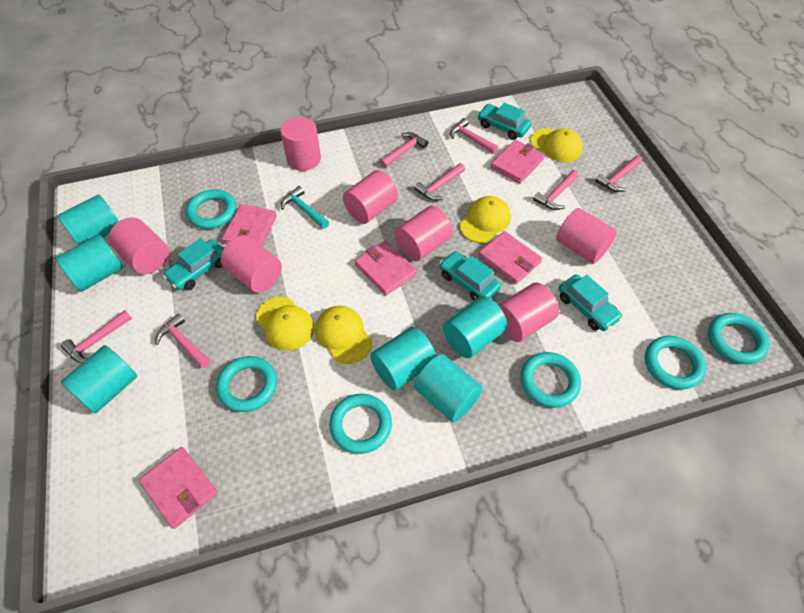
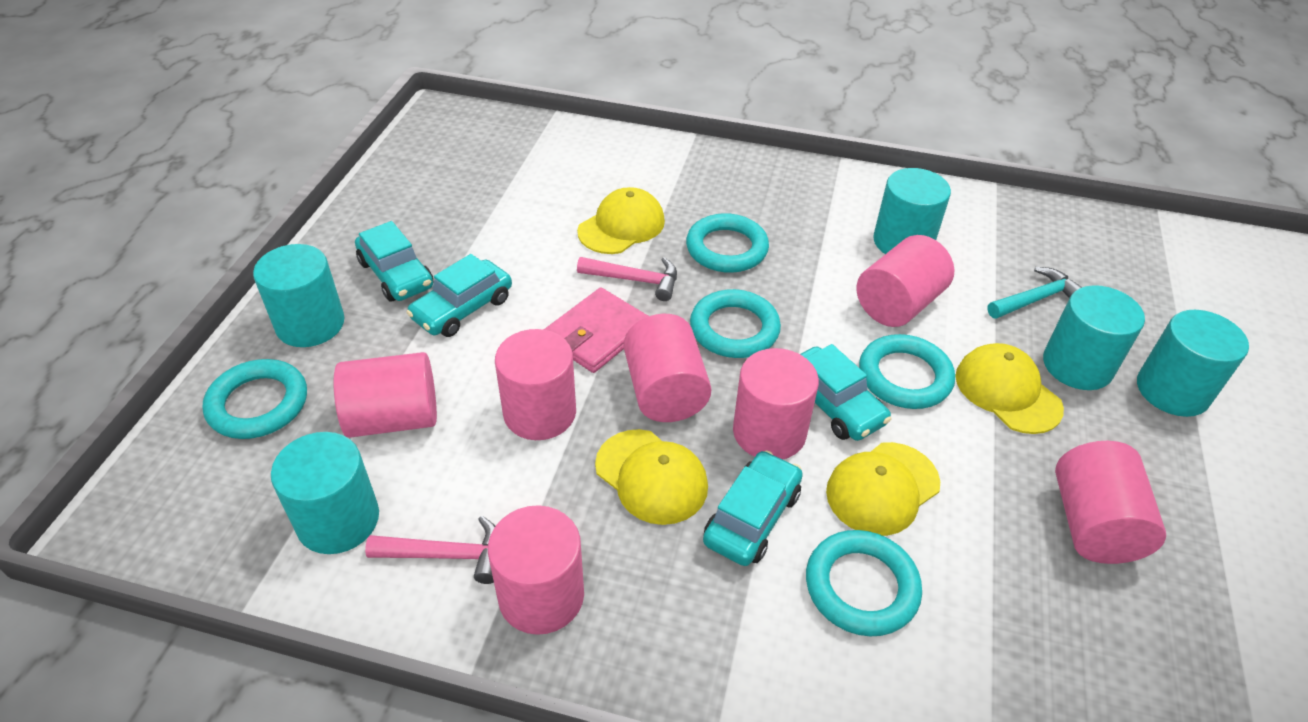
pink hammer: 7 -> 2
pink wallet: 5 -> 1
turquoise cylinder: 6 -> 5
turquoise ring: 6 -> 5

